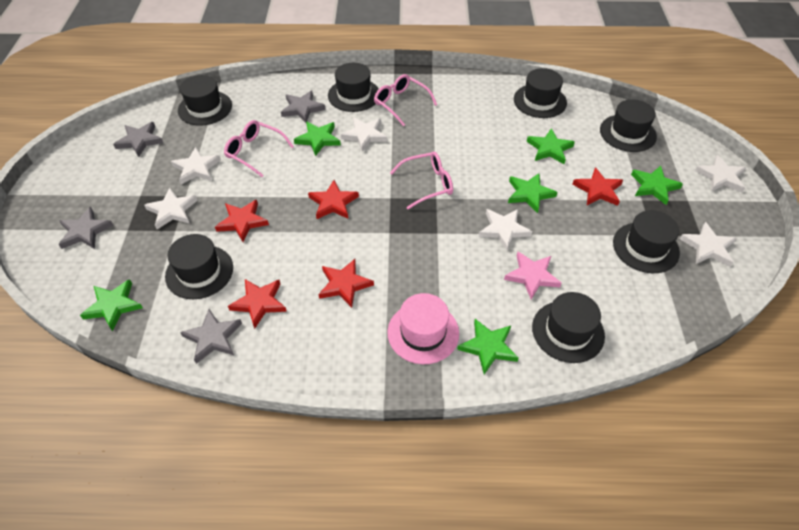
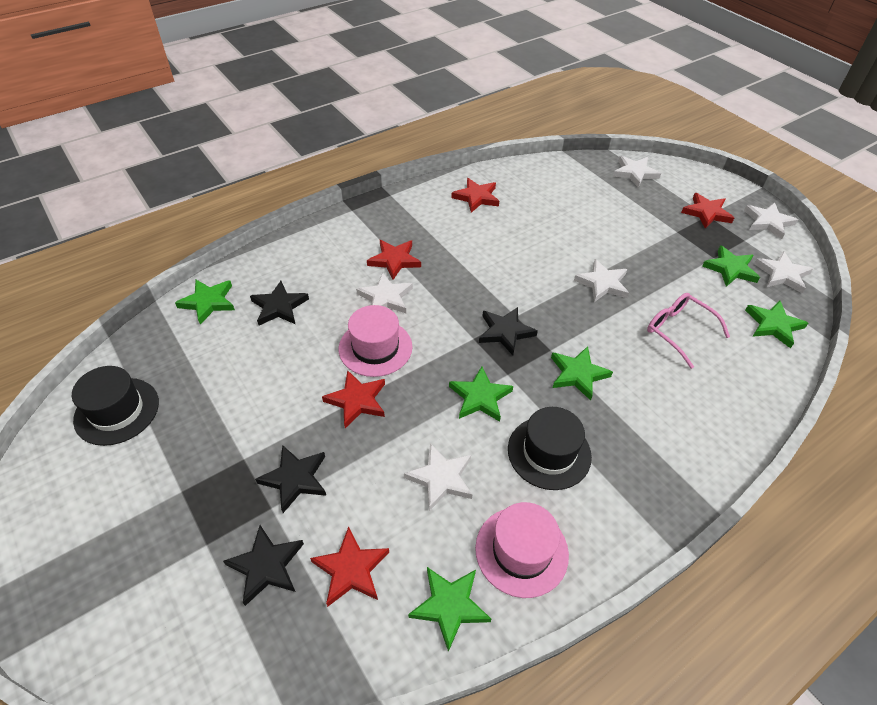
black hat: 7 -> 2
black star: 0 -> 4
grey star: 4 -> 0
pink glasses: 3 -> 1
pink hat: 1 -> 2
pink star: 1 -> 0

